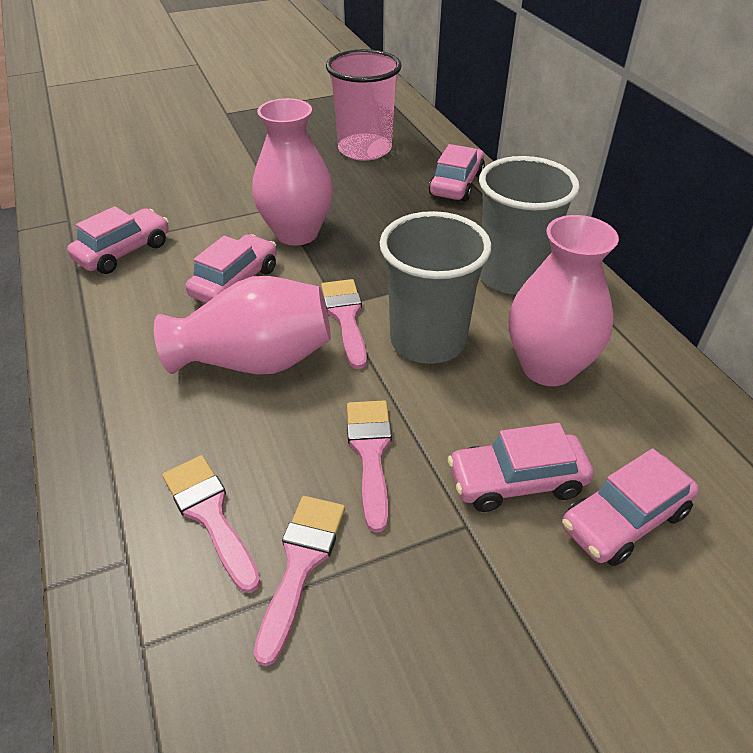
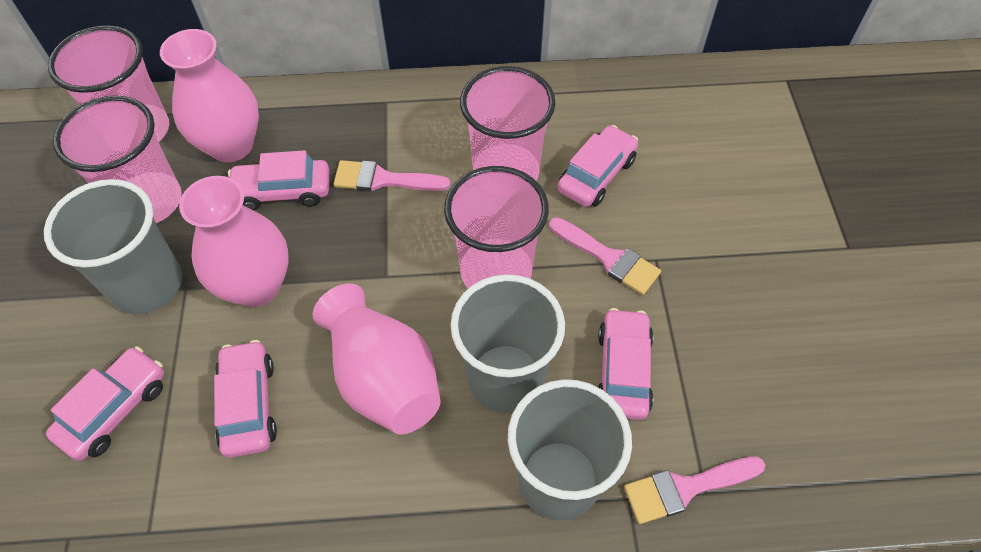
grey cup: 2 -> 3
pink brush: 4 -> 3
pink cup: 1 -> 4

